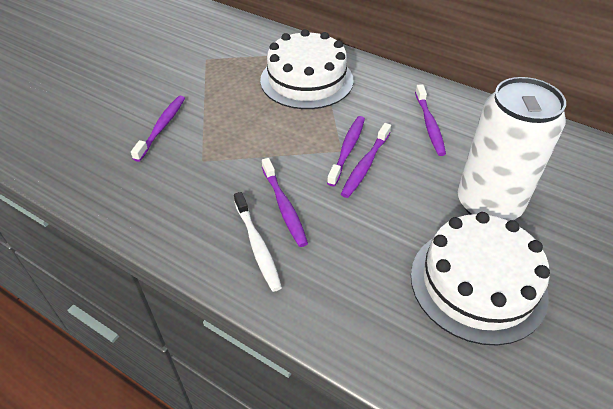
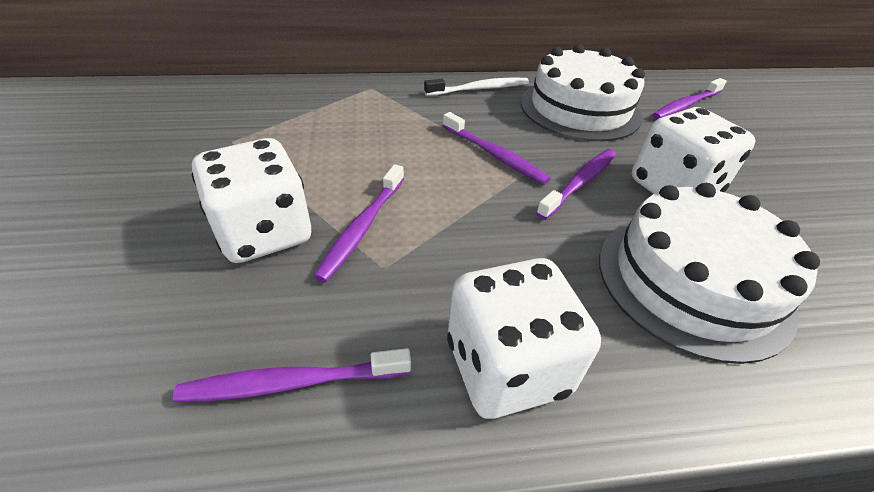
white can: 1 -> 0
white dice: 0 -> 3

